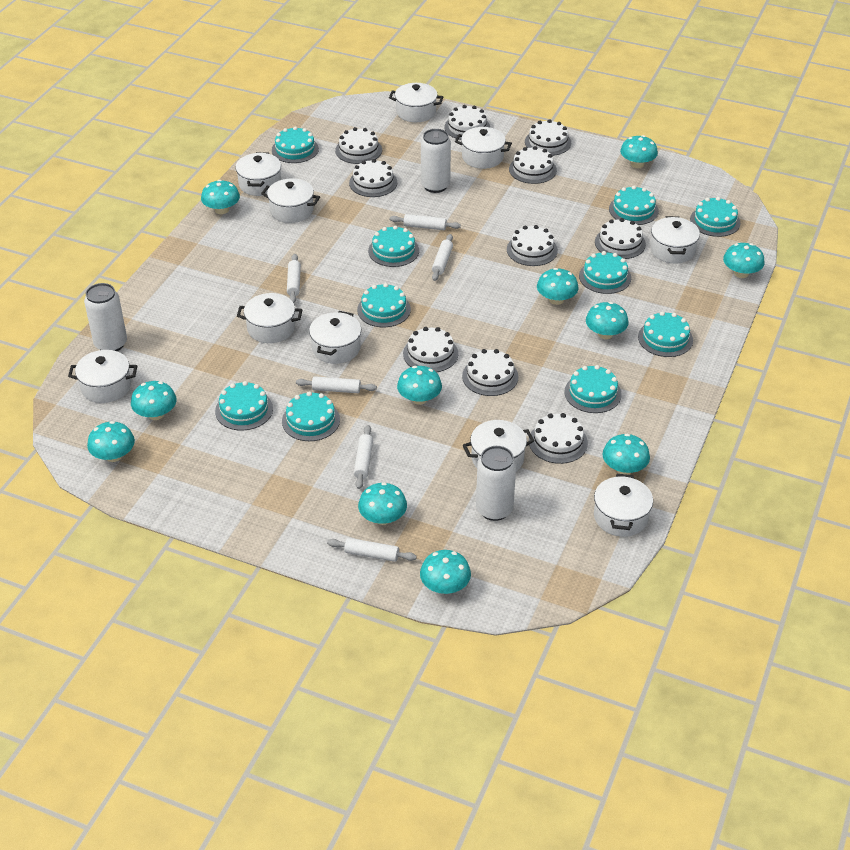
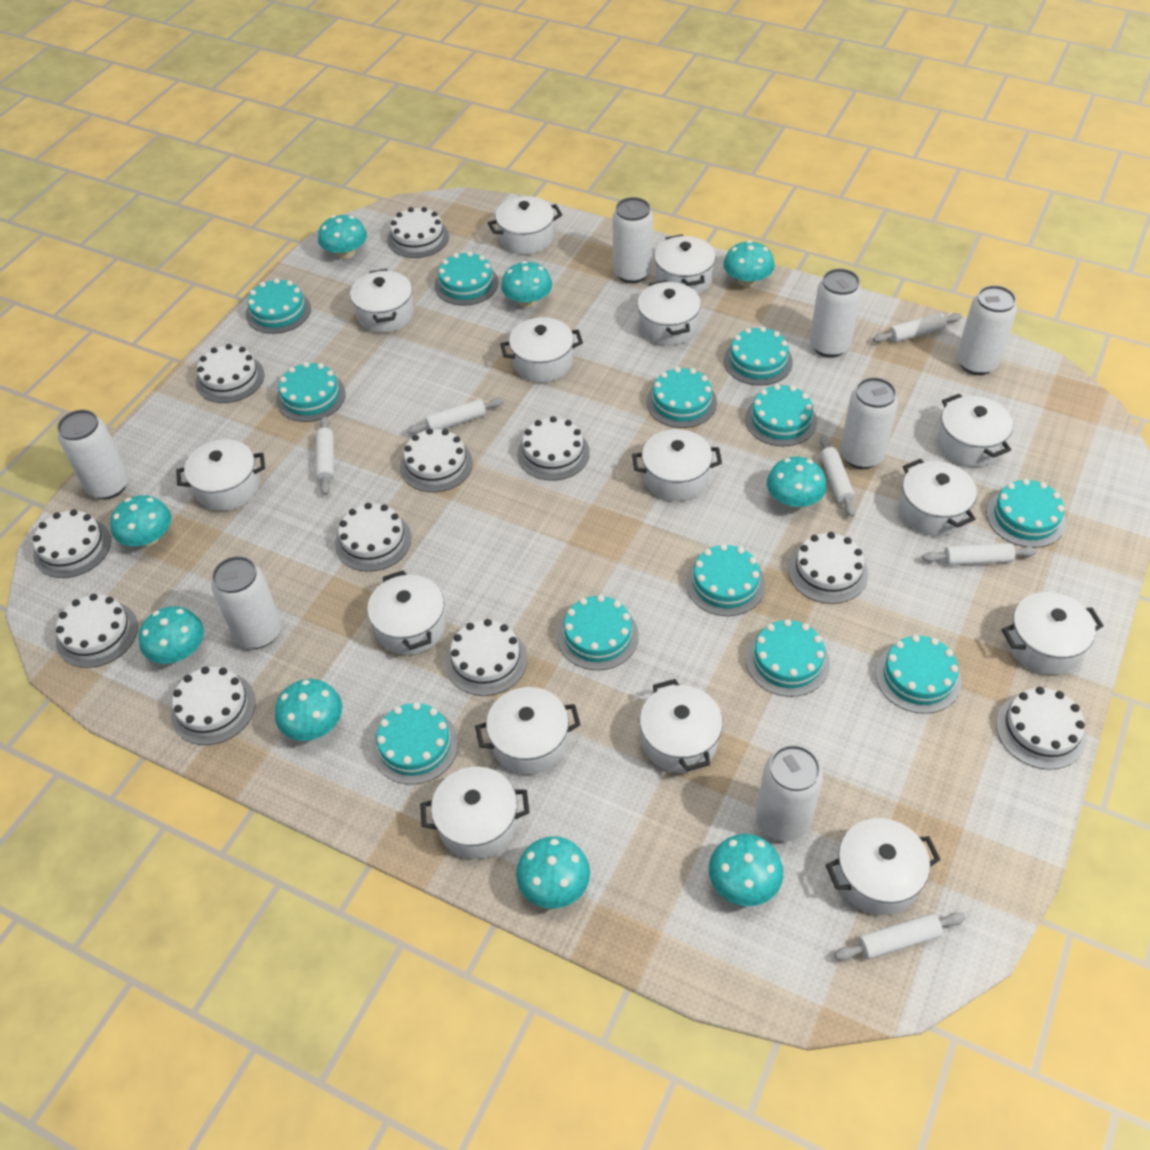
turquoise cake: 10 -> 12
turquoise mushroom: 11 -> 9
white cake: 10 -> 11
white can: 3 -> 7
white pot: 10 -> 15

